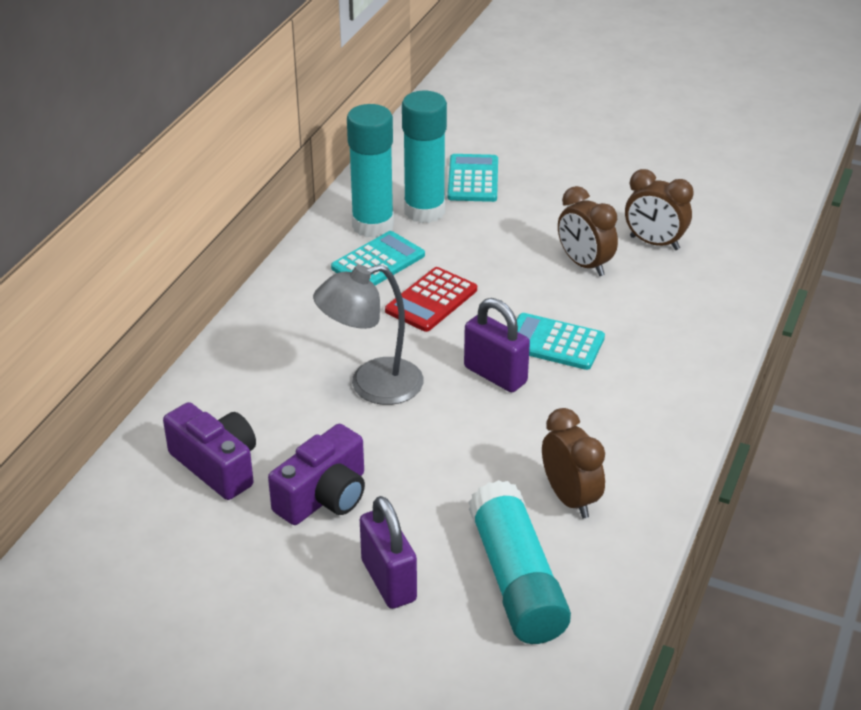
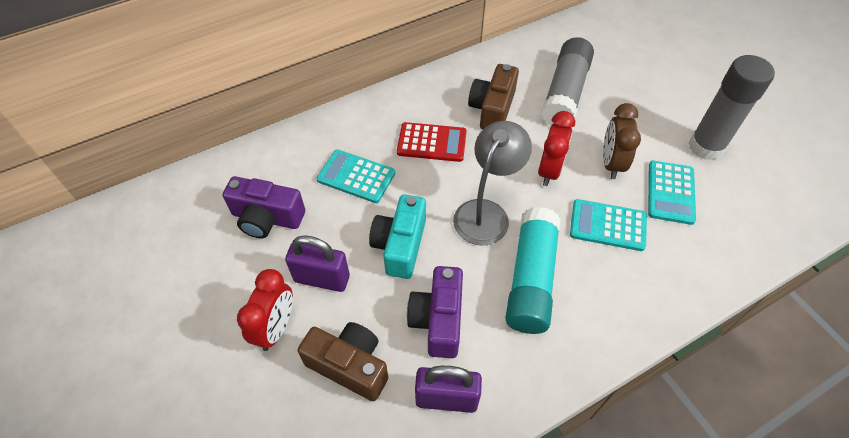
brown camera: 0 -> 2
brown clock: 3 -> 1
grey glue stick: 0 -> 2
red clock: 0 -> 2
turquoise camera: 0 -> 1
turquoise glue stick: 3 -> 1

